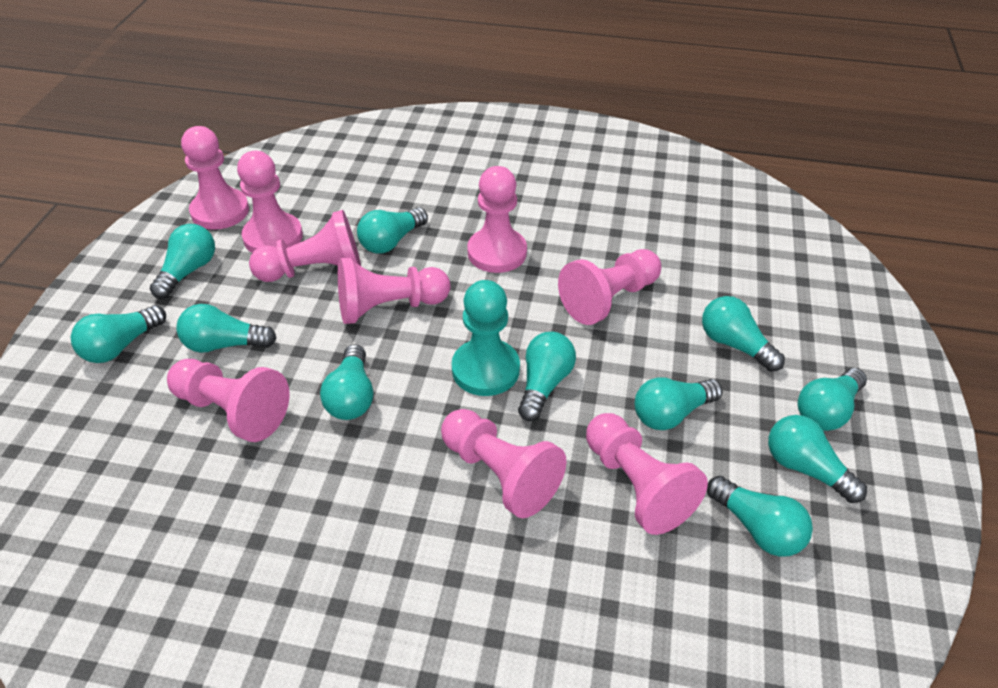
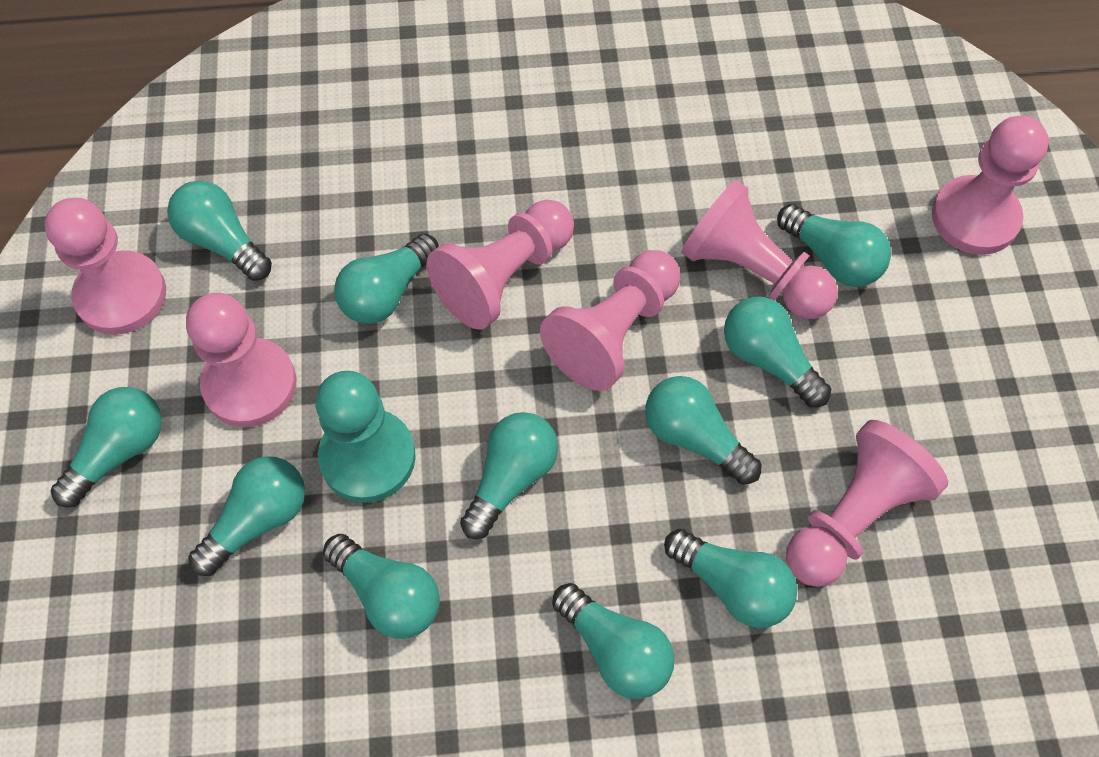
pink pawn: 9 -> 7

